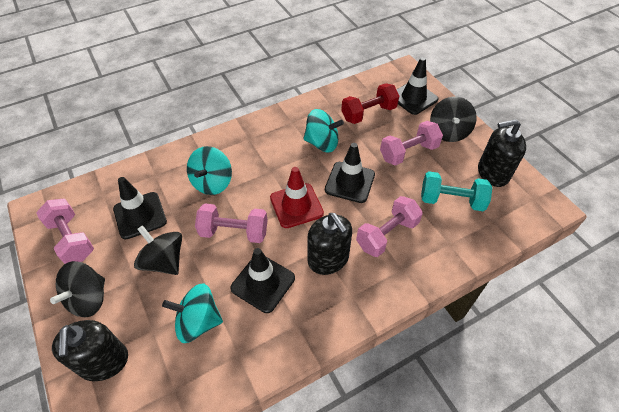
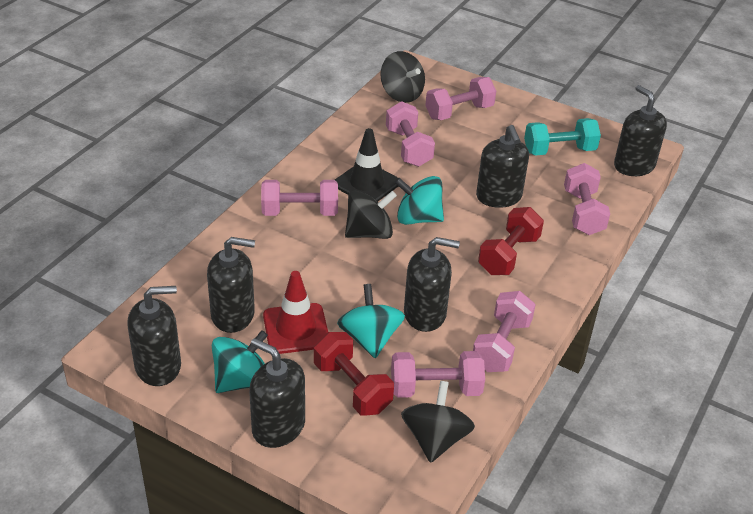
black soap dispenser: 3 -> 6
black traffic cone: 4 -> 1
pink dumbbell: 4 -> 6
red dumbbell: 1 -> 2

